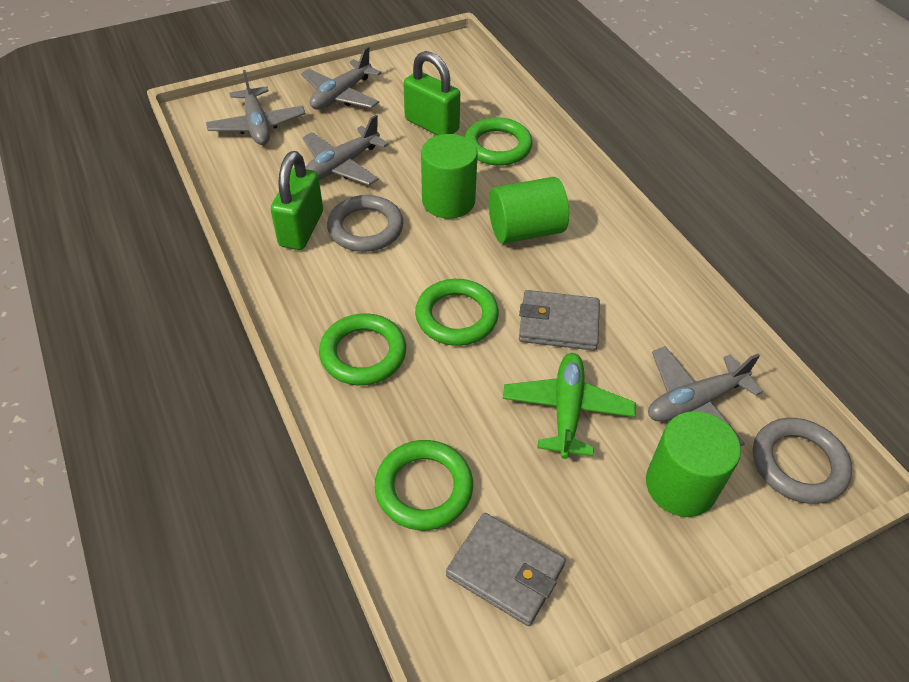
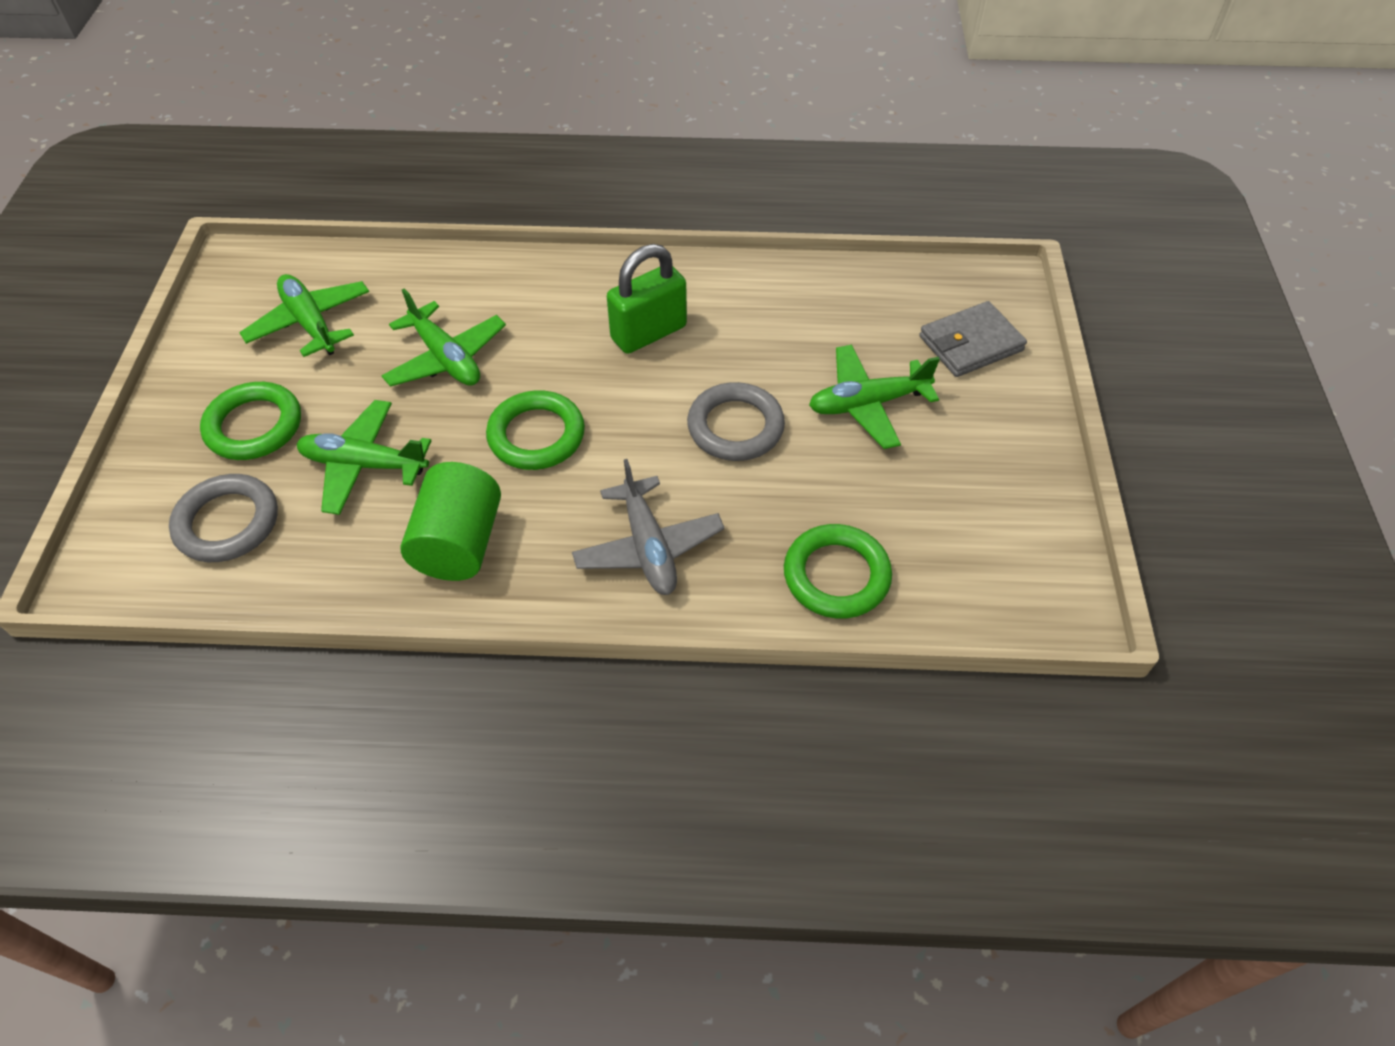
green cylinder: 3 -> 1
green padlock: 2 -> 1
green plane: 1 -> 4
green ring: 4 -> 3
grey plane: 4 -> 1
grey wallet: 2 -> 1

